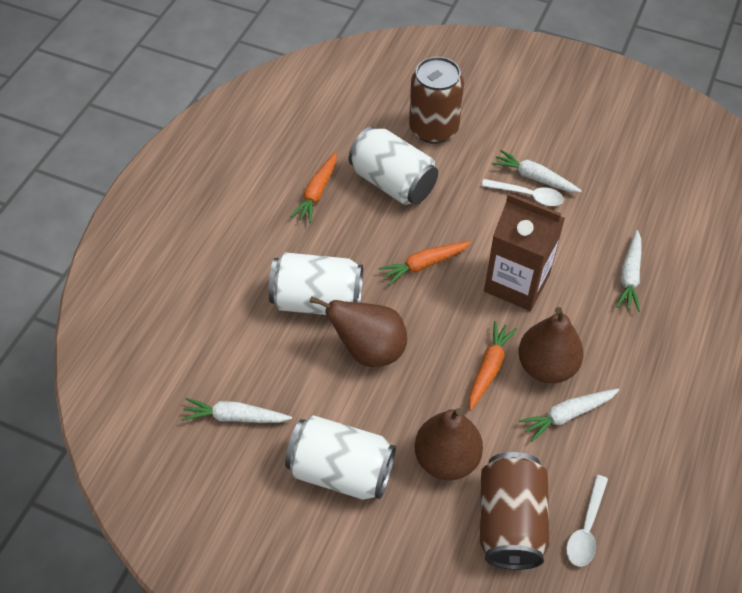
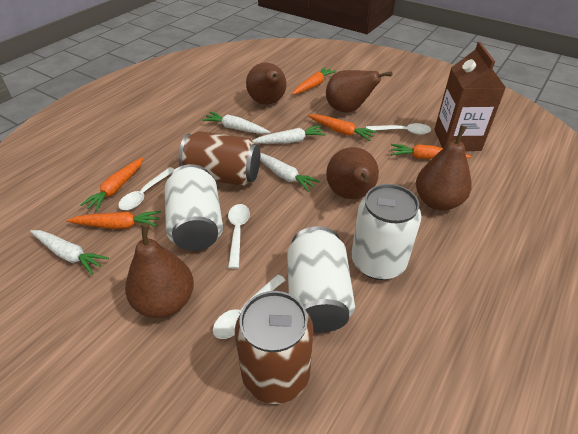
brown pear: 3 -> 5
orange carrot: 3 -> 5
white spoon: 2 -> 4

